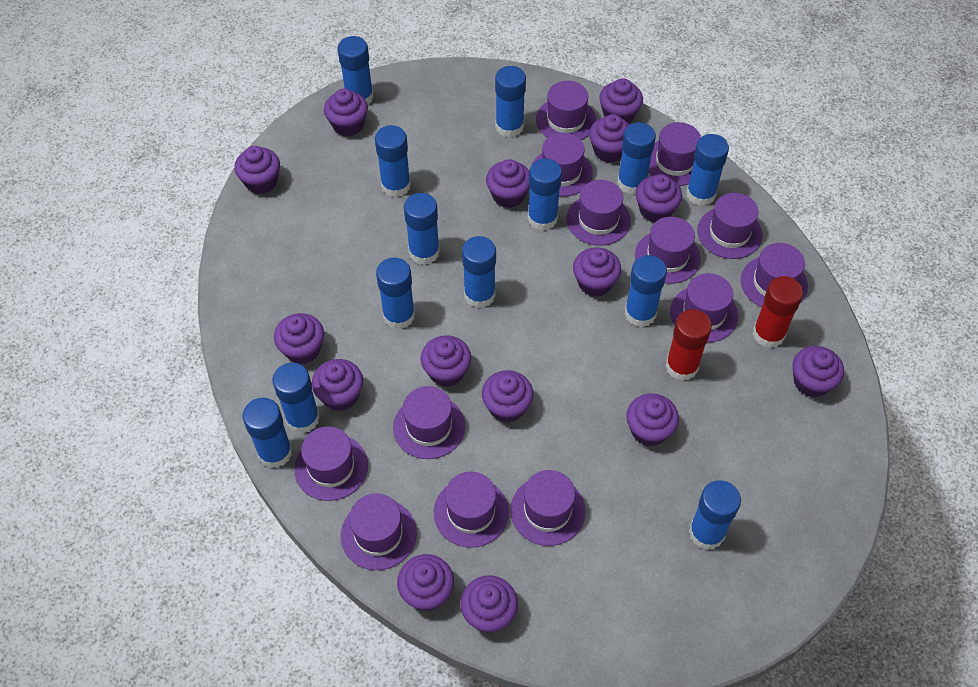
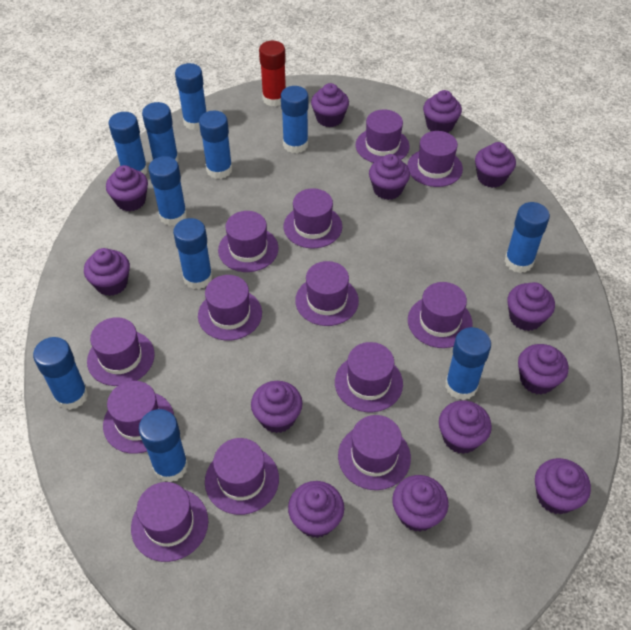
blue glue stick: 13 -> 11
purple cupcake: 15 -> 13
red glue stick: 2 -> 1

